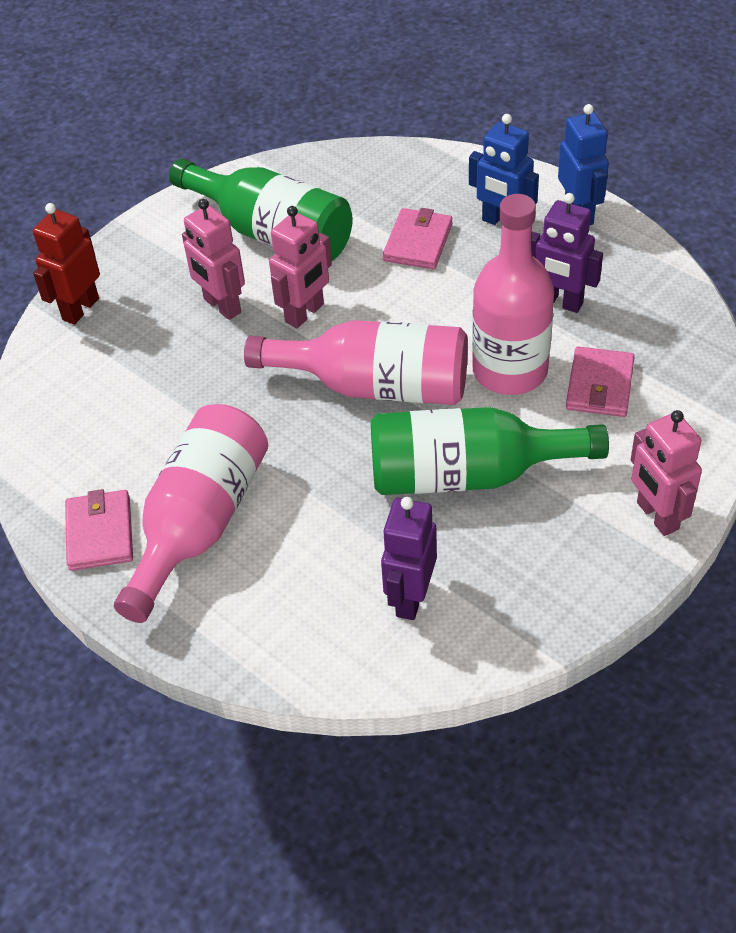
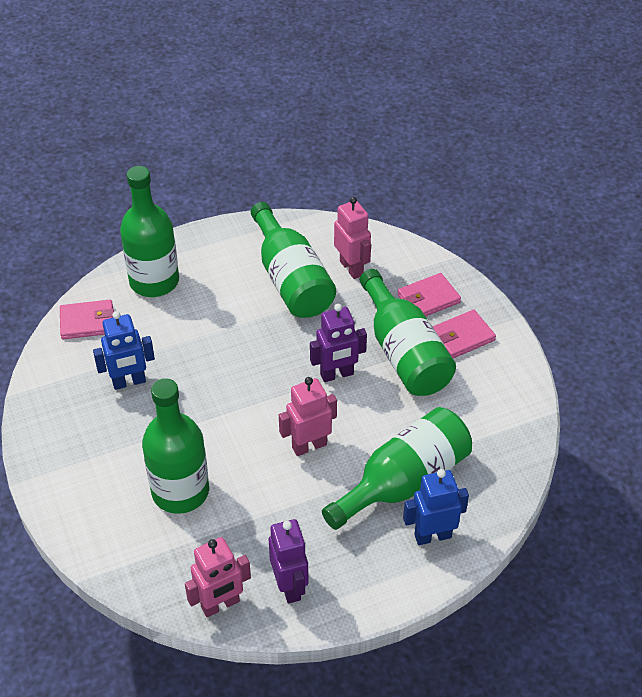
green bottle: 2 -> 5
pink bottle: 3 -> 0
red robot: 1 -> 0

